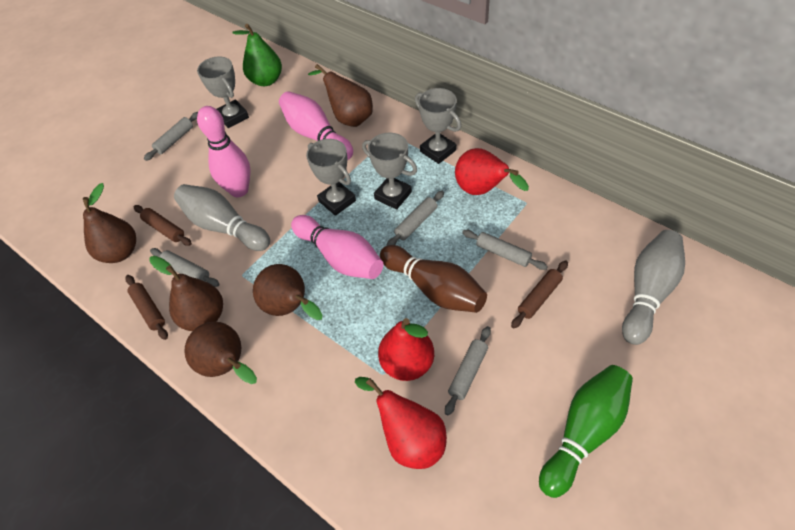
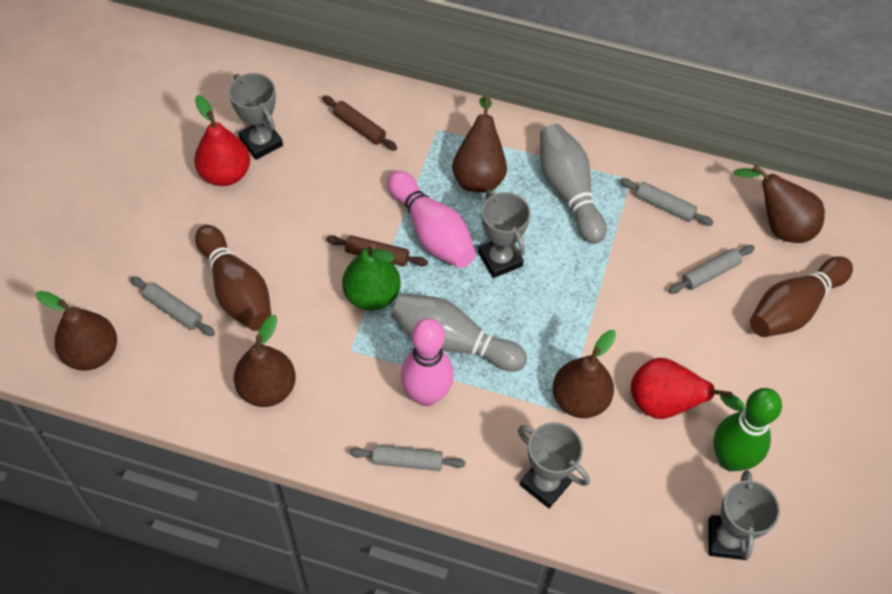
brown bowling pin: 1 -> 2
brown rolling pin: 3 -> 2
grey rolling pin: 5 -> 4
pink bowling pin: 3 -> 2
red pear: 3 -> 2

